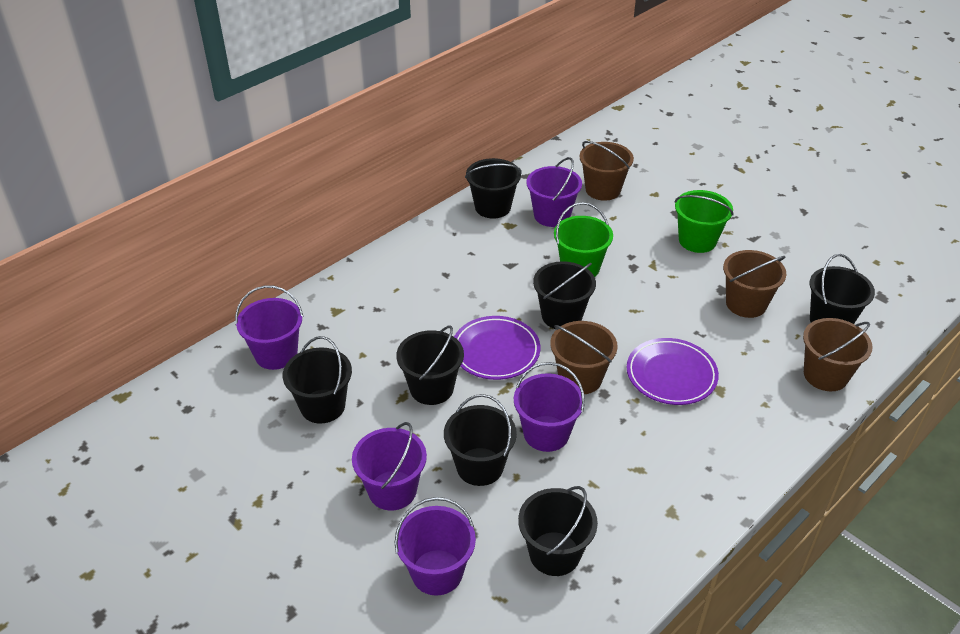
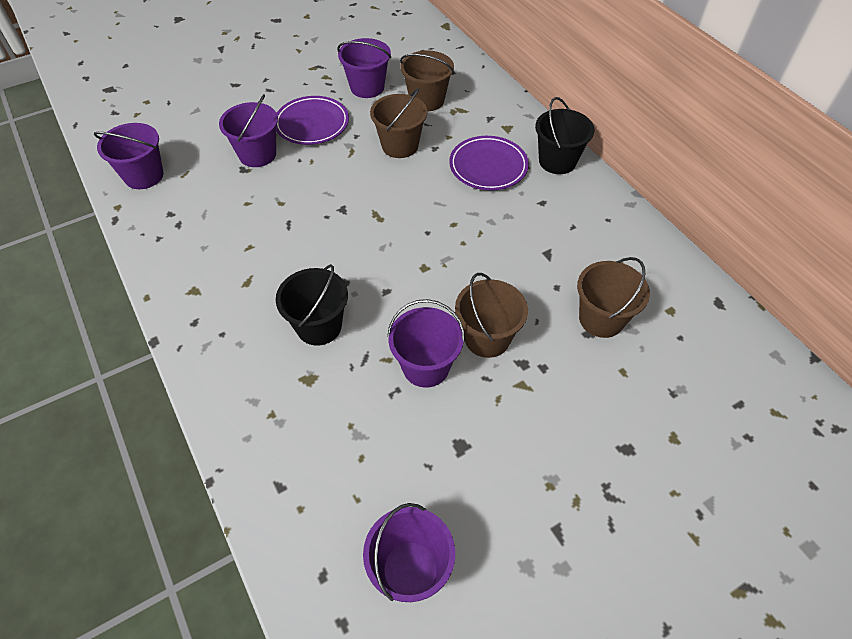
black bucket: 7 -> 2
green bucket: 2 -> 0

